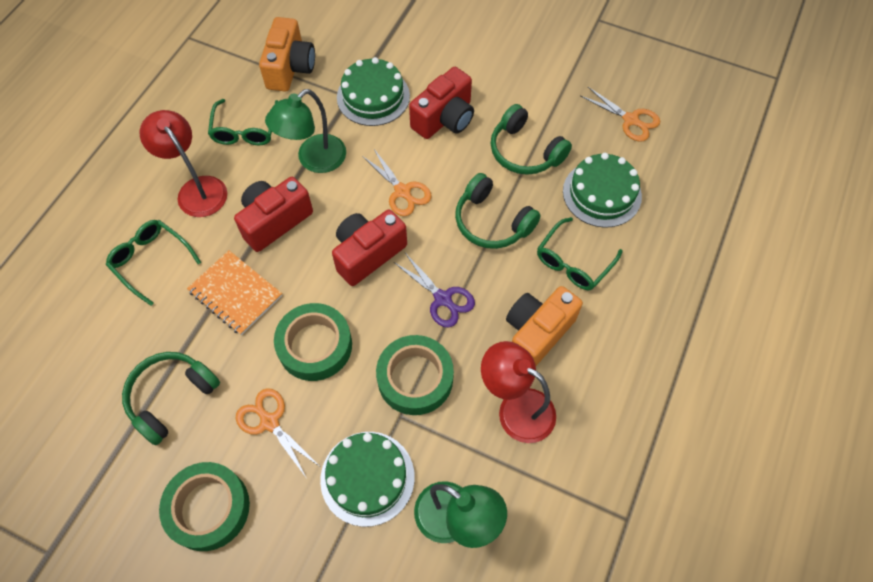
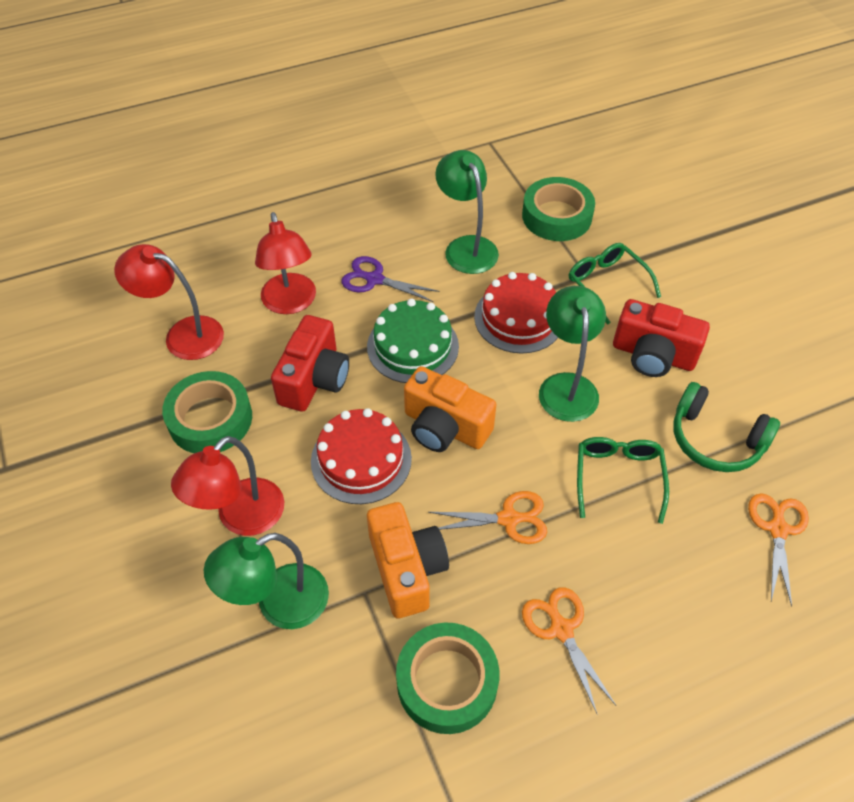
green cake: 3 -> 1
green glasses: 3 -> 2
green headphones: 3 -> 1
green lamp: 2 -> 3
orange notebook: 1 -> 0
red cake: 0 -> 2
red camera: 3 -> 2
red lamp: 2 -> 3

